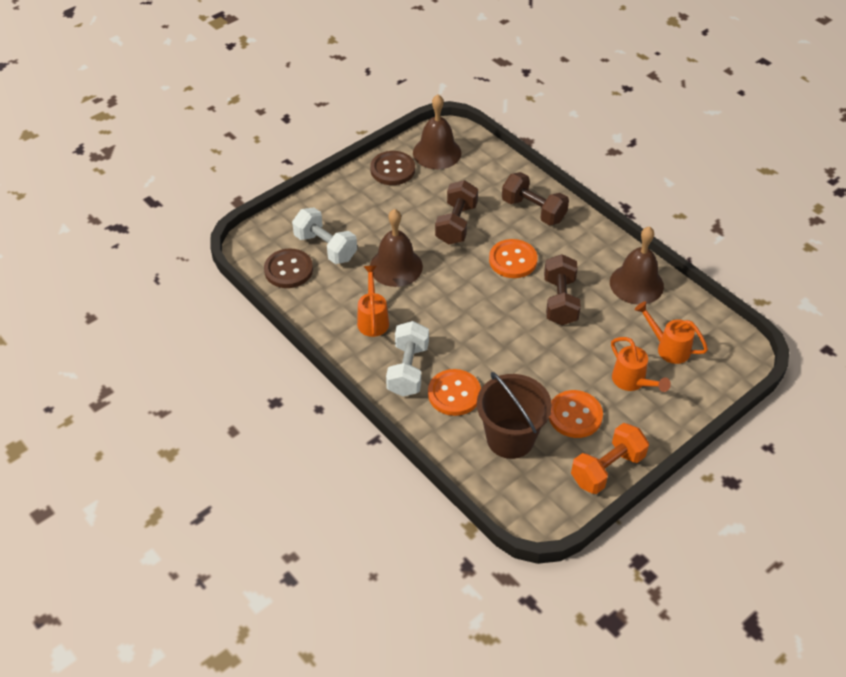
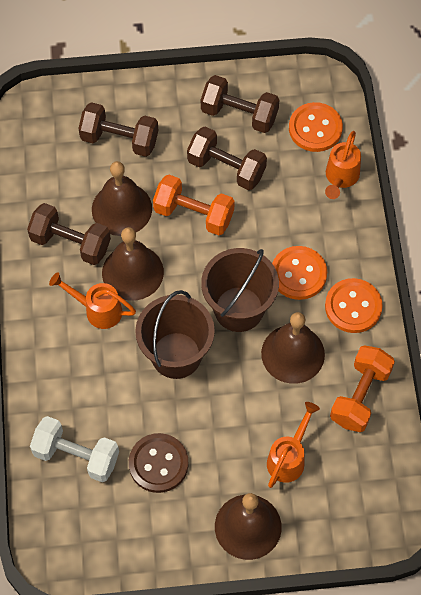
brown bell: 3 -> 4
brown bucket: 1 -> 2
brown button: 2 -> 1
brown dumbbell: 3 -> 4
orange dumbbell: 1 -> 2
white dumbbell: 2 -> 1

